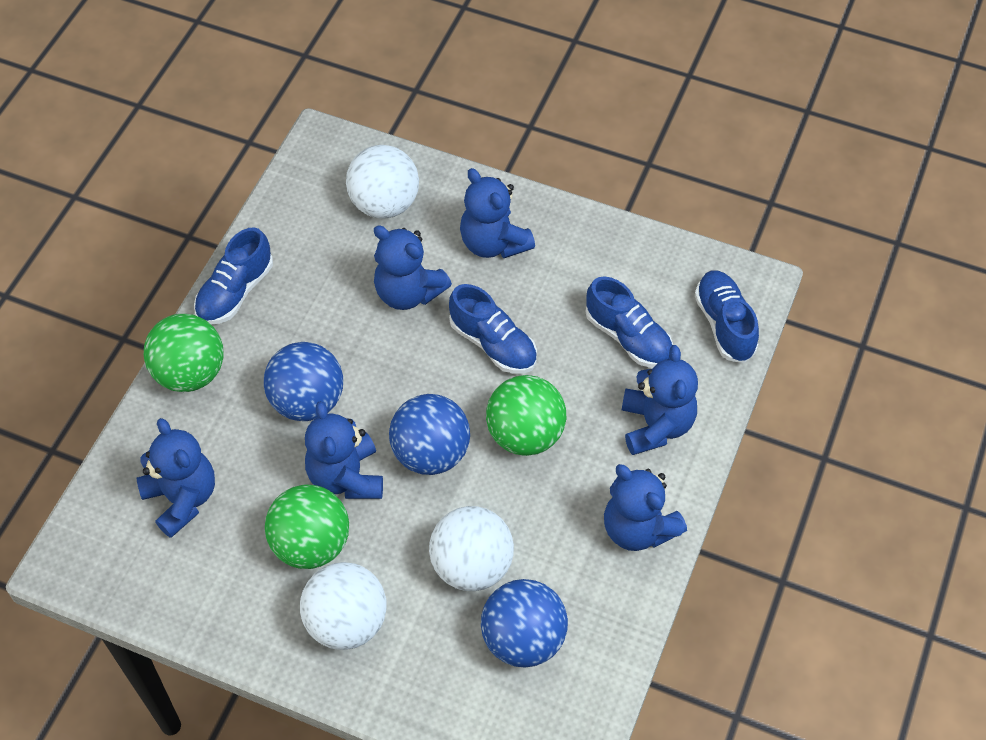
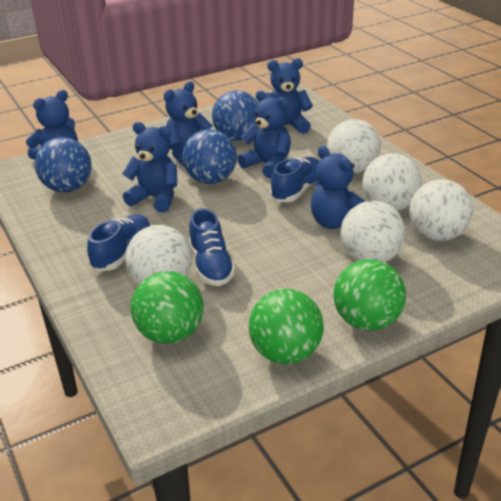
blue shoe: 4 -> 3
white ball: 3 -> 5

